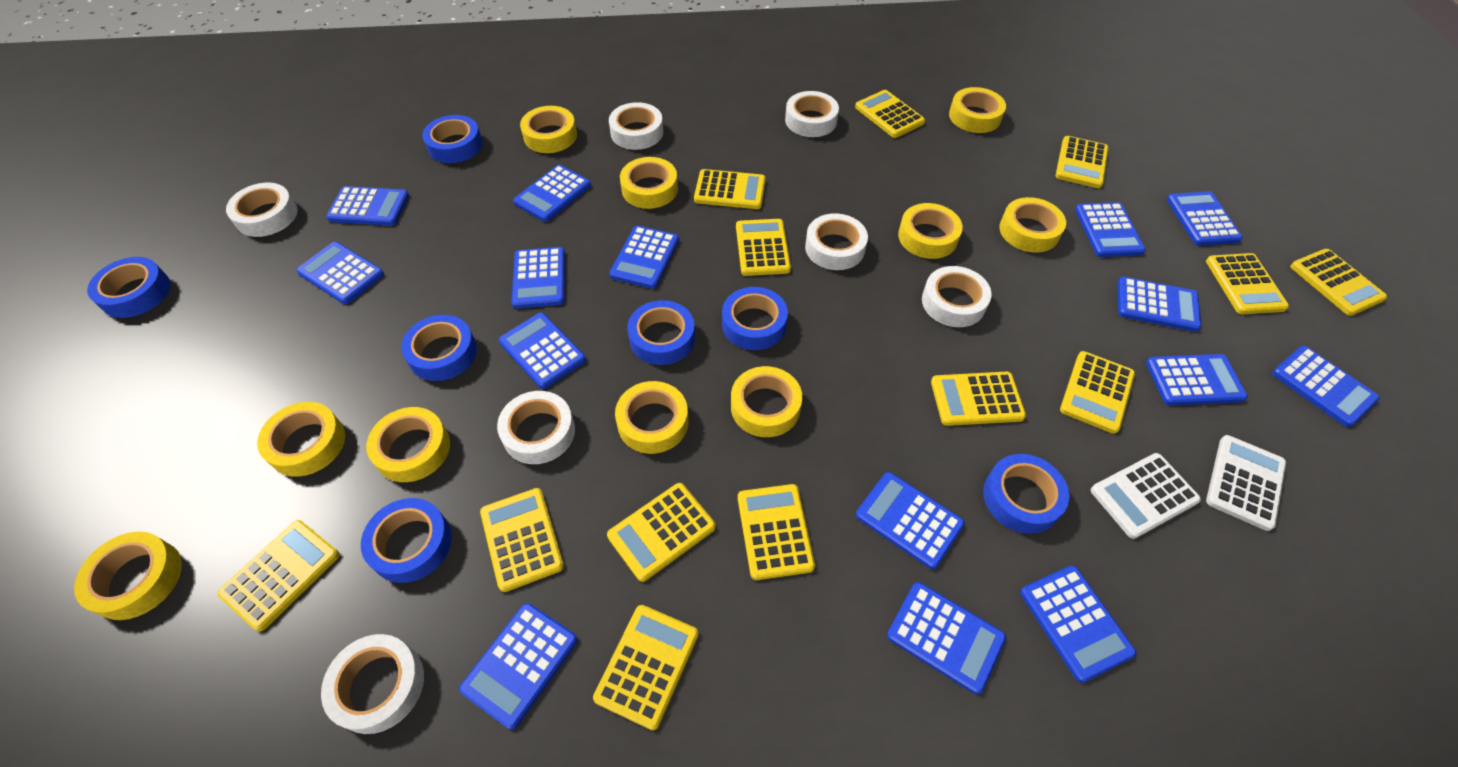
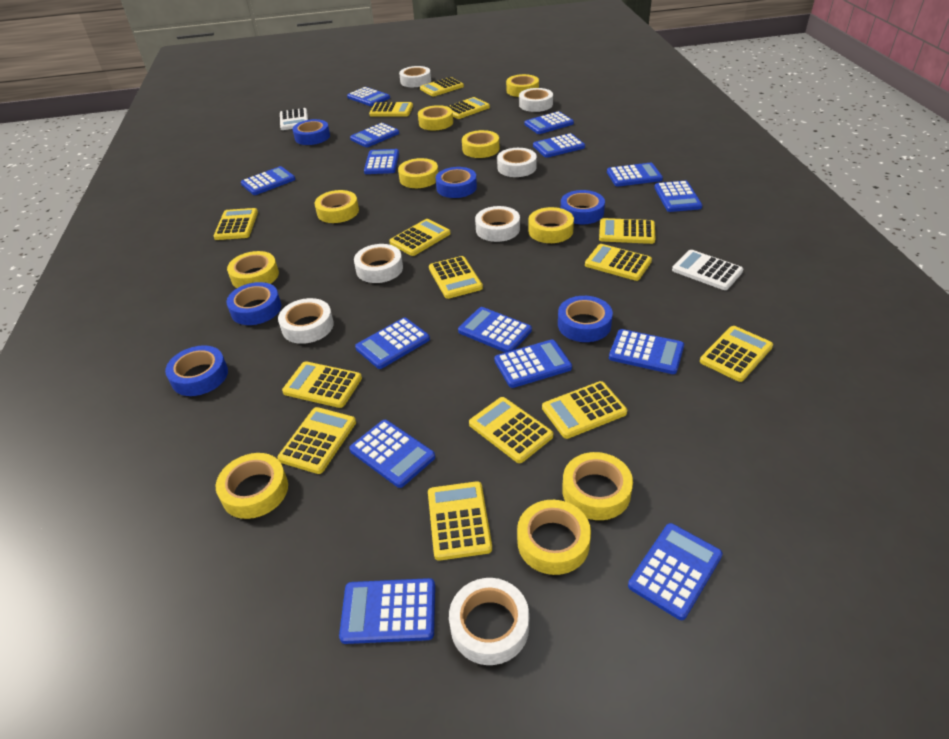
blue tape: 7 -> 6
yellow calculator: 13 -> 14

